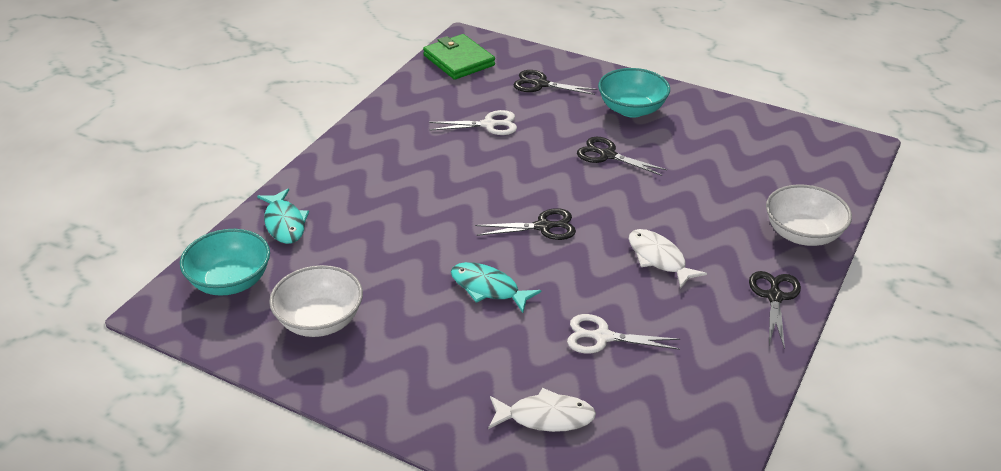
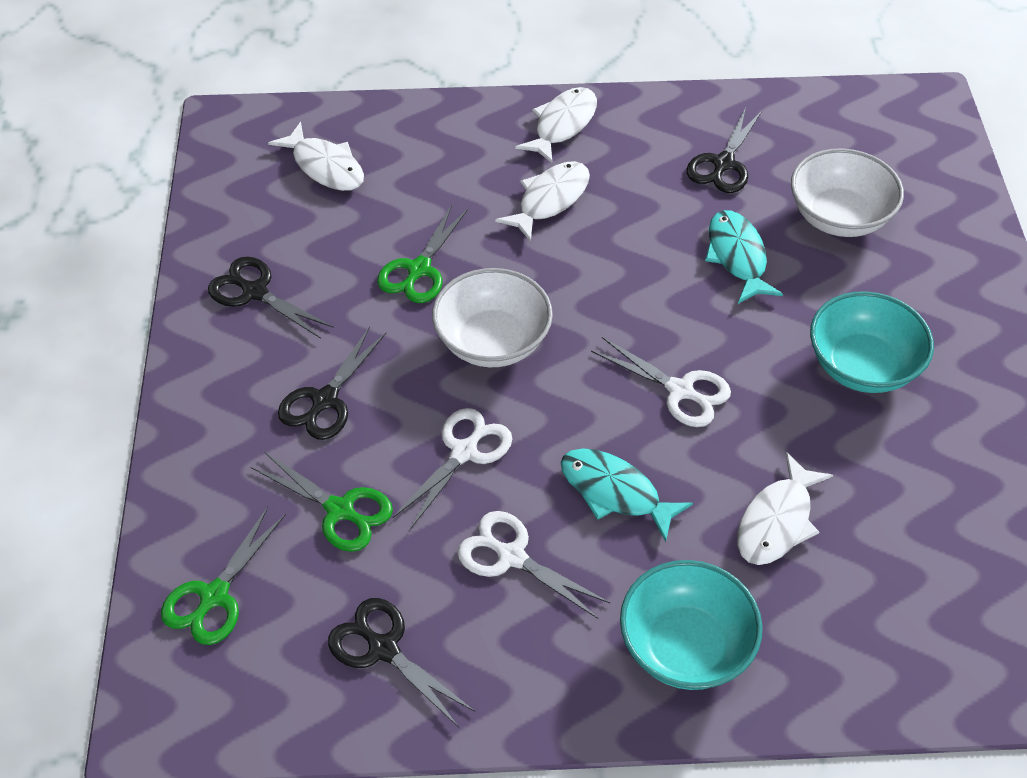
green scissors: 0 -> 3
green wallet: 1 -> 0
white fish: 2 -> 4
white scissors: 2 -> 3

